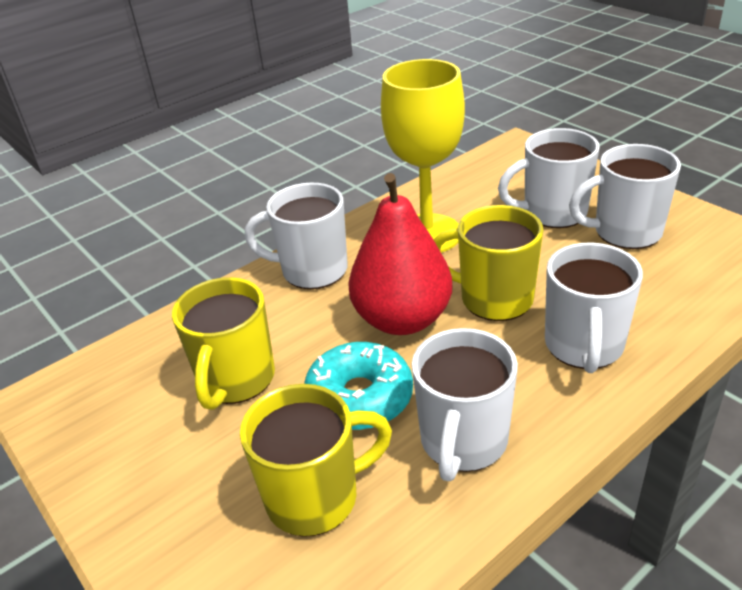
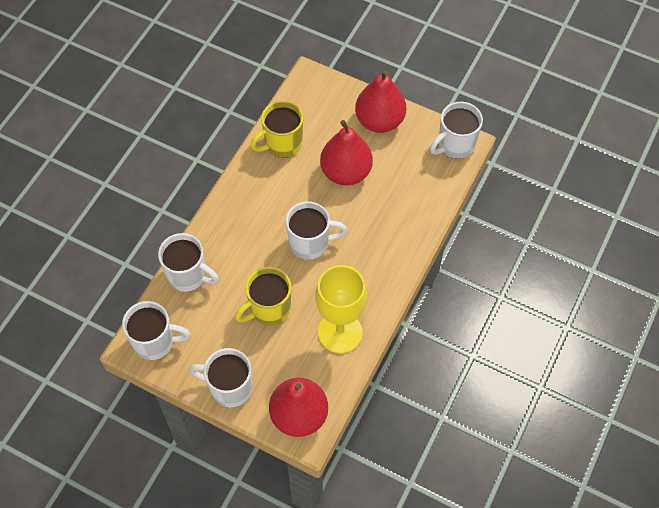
red pear: 1 -> 3
turquoise donut: 1 -> 0
yellow mug: 3 -> 2

